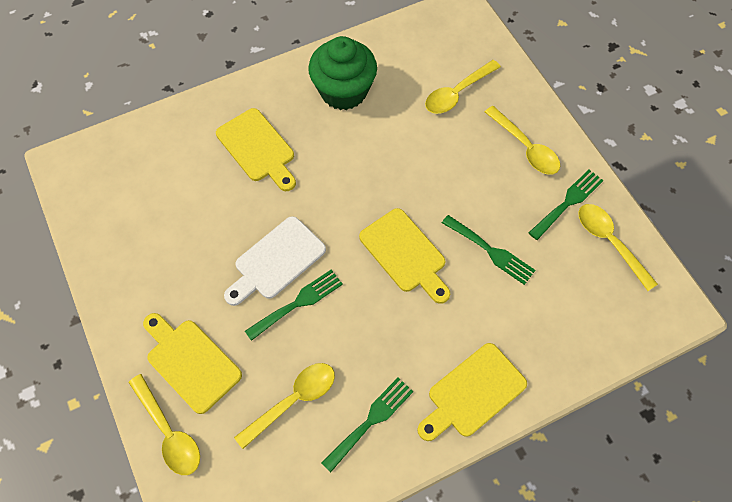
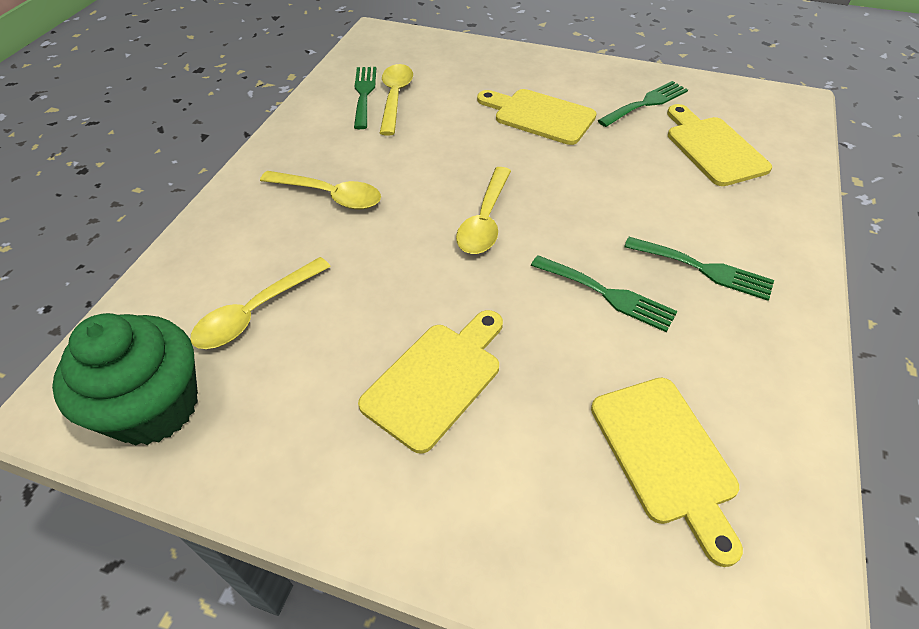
white cutting board: 1 -> 0
yellow spoon: 5 -> 4

